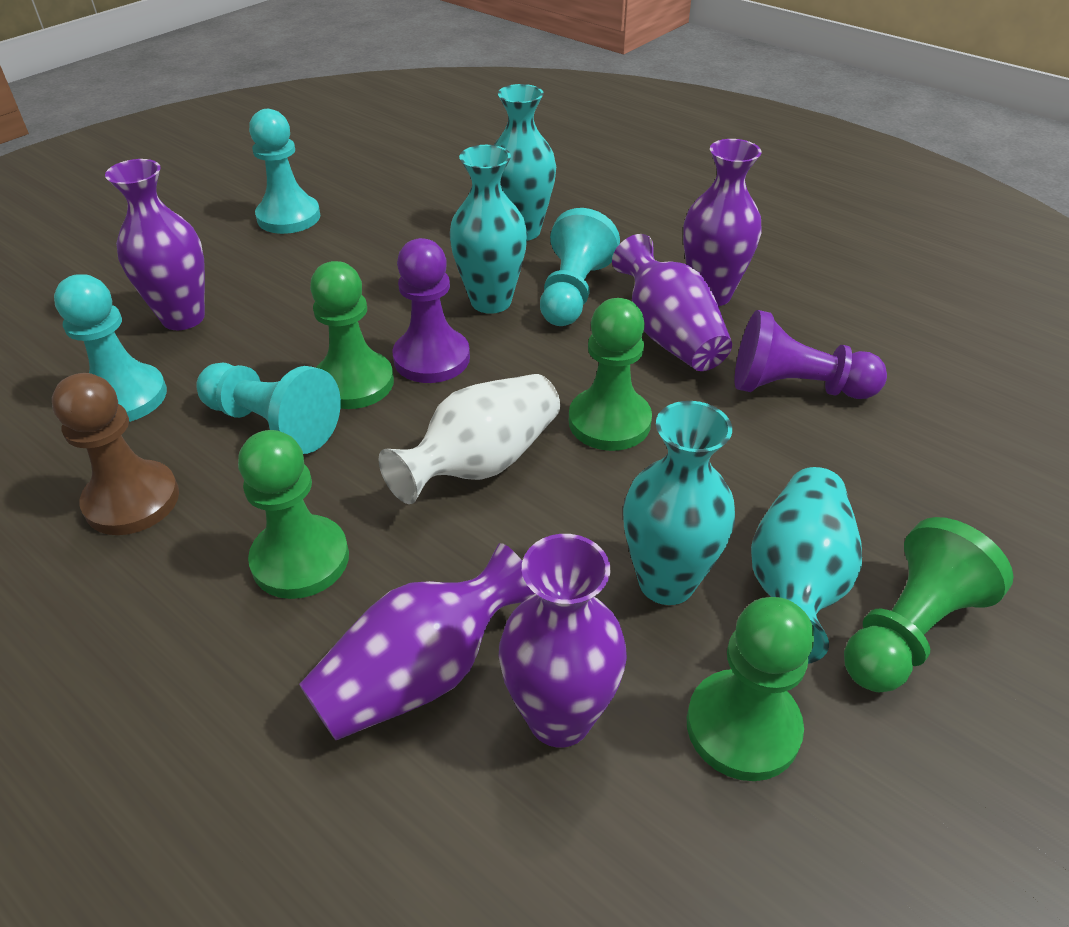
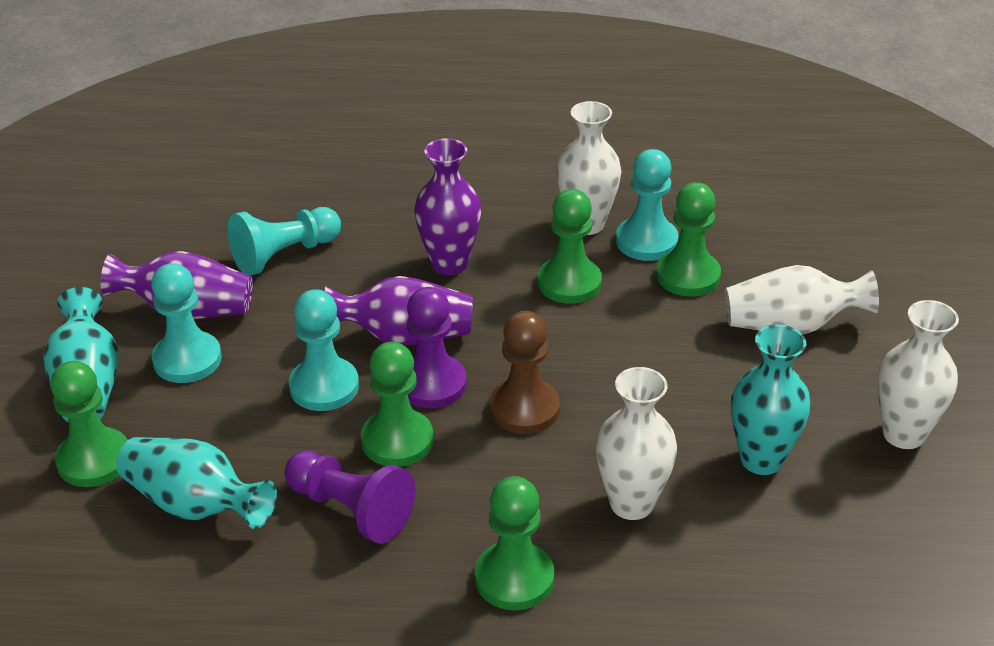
purple vase: 5 -> 3
turquoise vase: 4 -> 3
white vase: 1 -> 4

